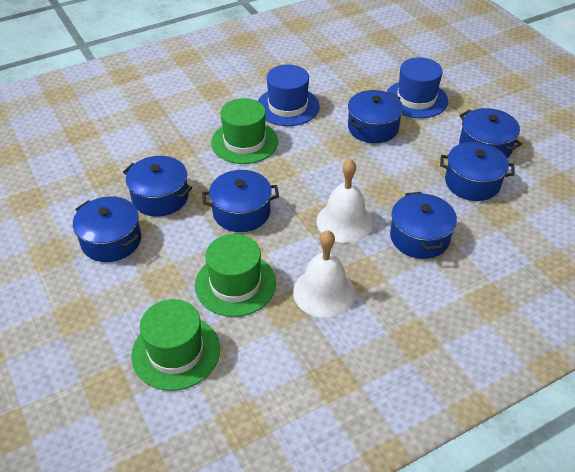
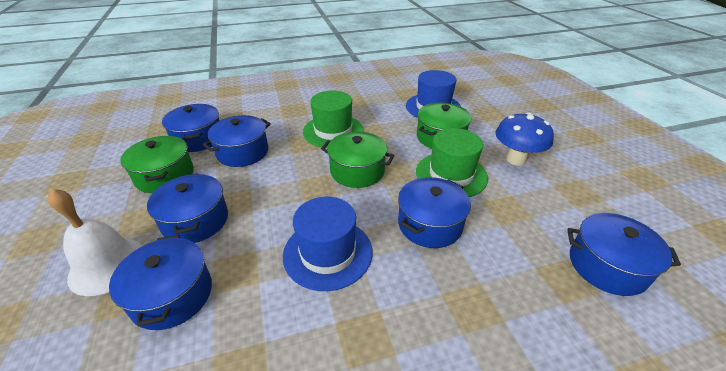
blue mushroom: 0 -> 1
blue pot: 7 -> 6
green hat: 3 -> 2
green pot: 0 -> 3
white bell: 2 -> 1

